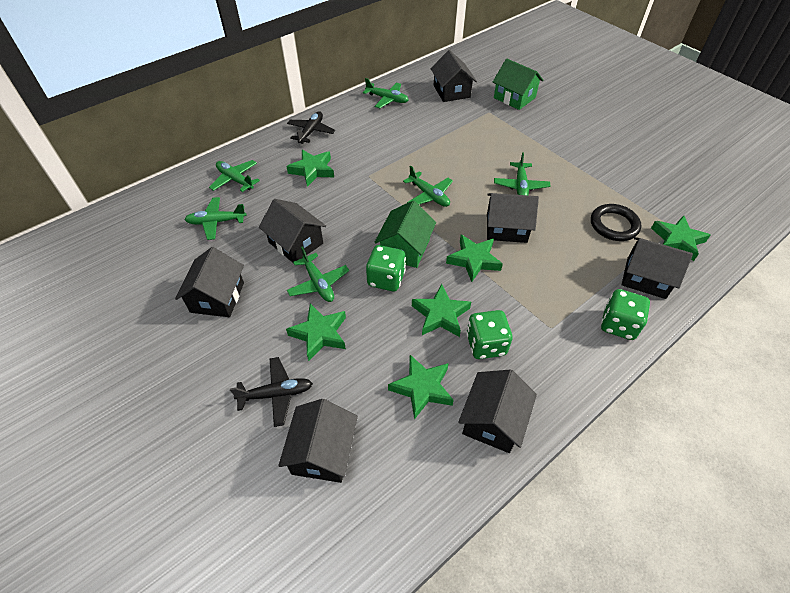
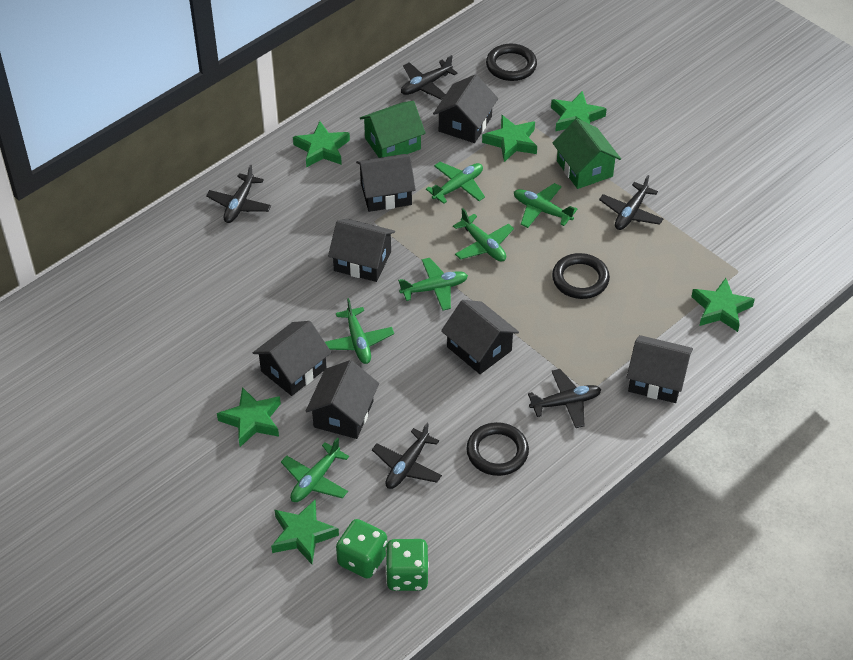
black plane: 2 -> 5
black ring: 1 -> 3
green dice: 3 -> 2

